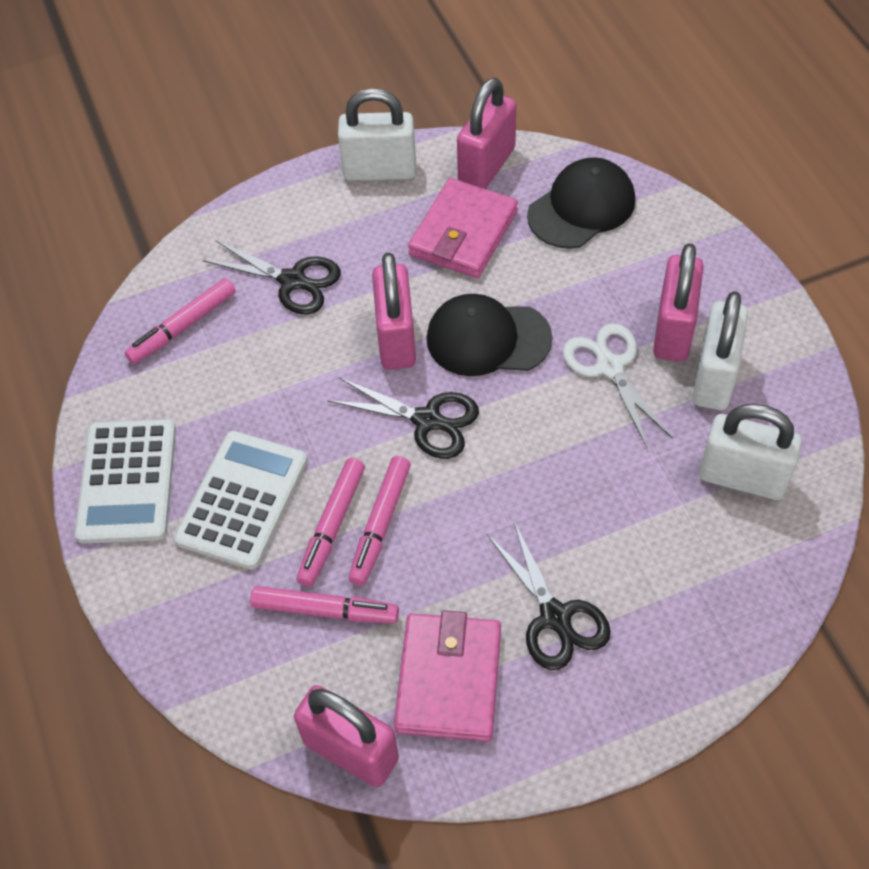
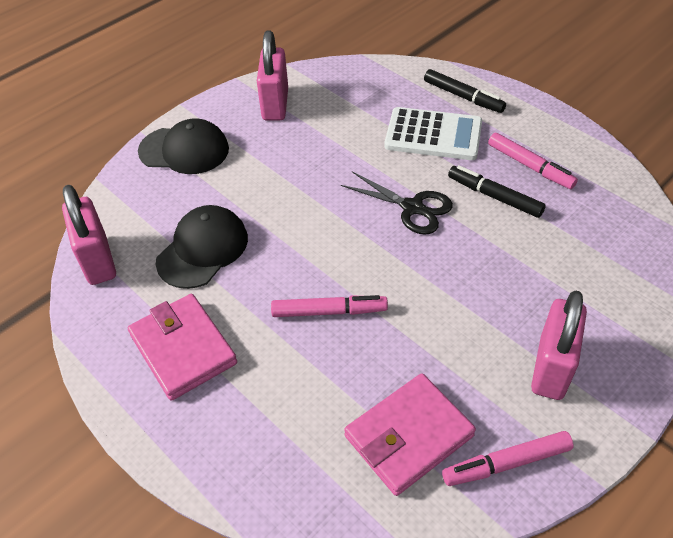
black marker: 0 -> 2
black scissors: 3 -> 1
pink marker: 4 -> 3
pink padlock: 4 -> 3
white calculator: 2 -> 1
white padlock: 3 -> 0
white scissors: 1 -> 0

